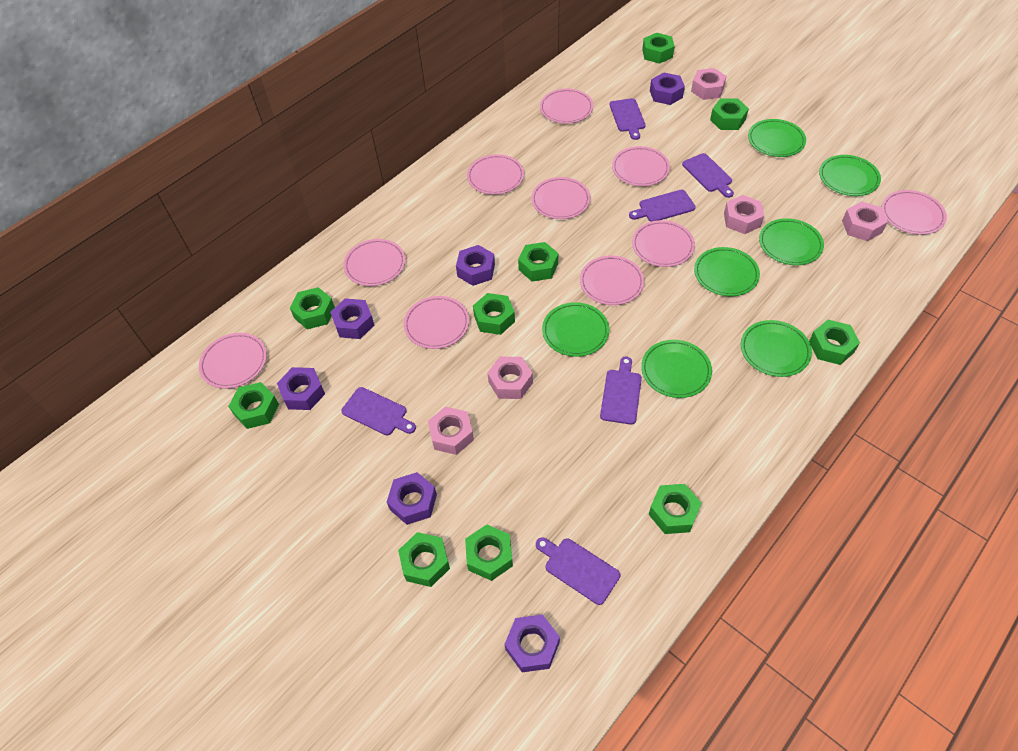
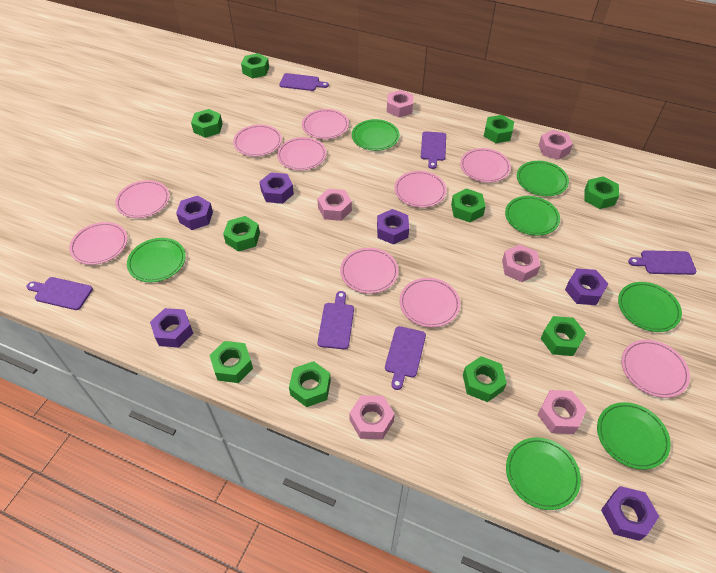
pink nut: 5 -> 6

